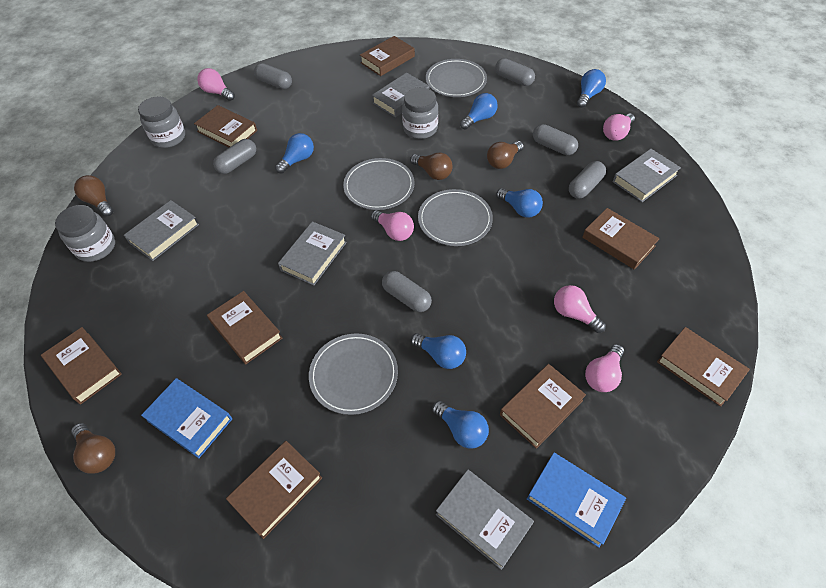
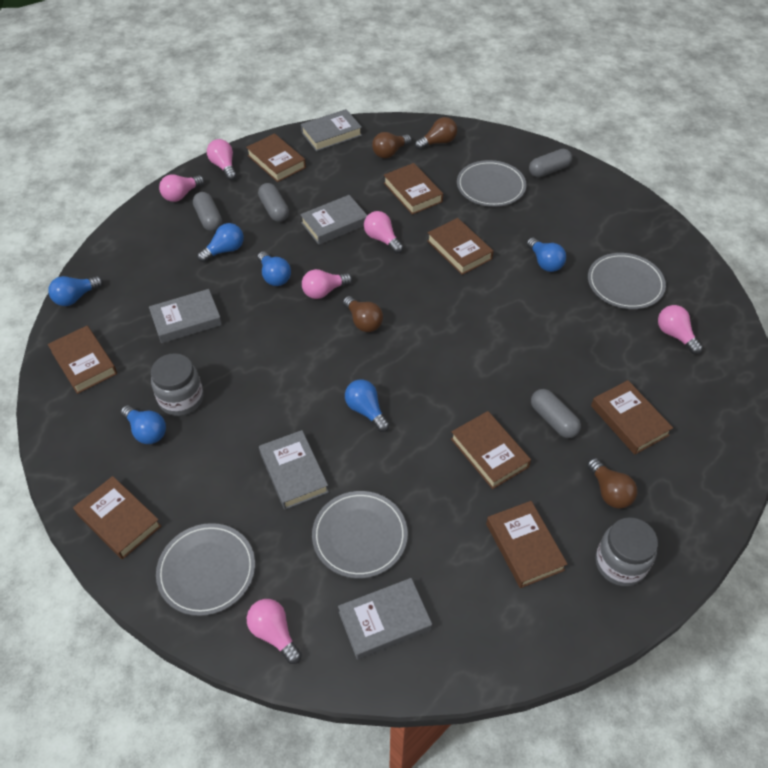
blue book: 2 -> 0
grey capsule: 6 -> 4
grey jar: 3 -> 2
pink light bulb: 5 -> 6

